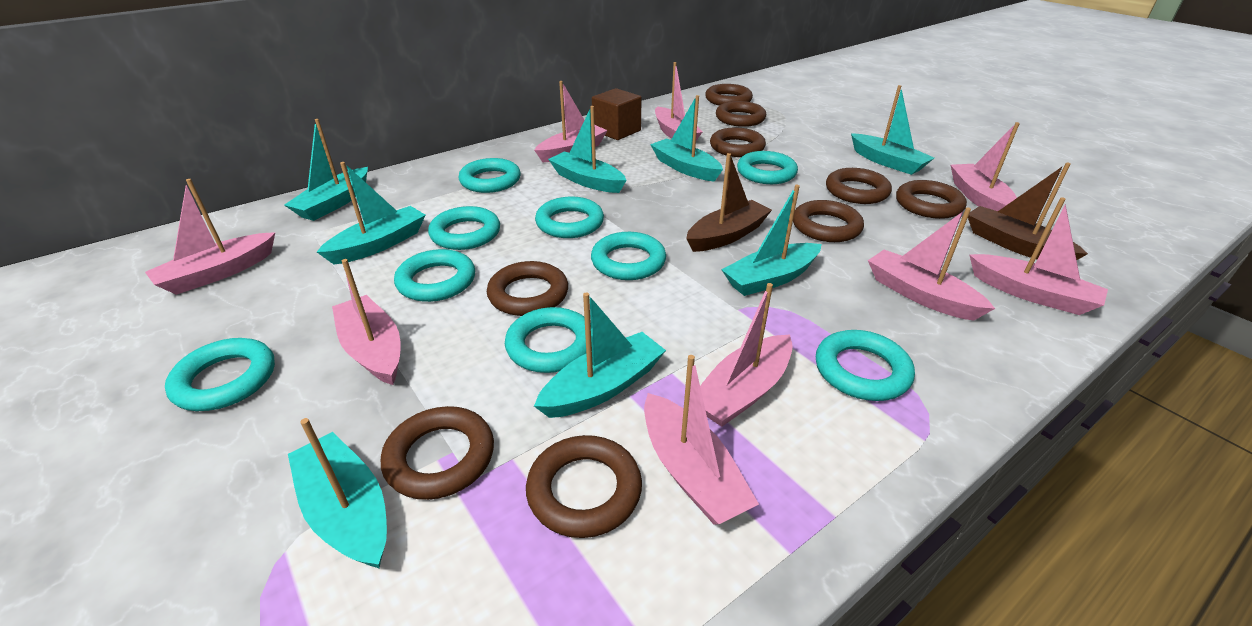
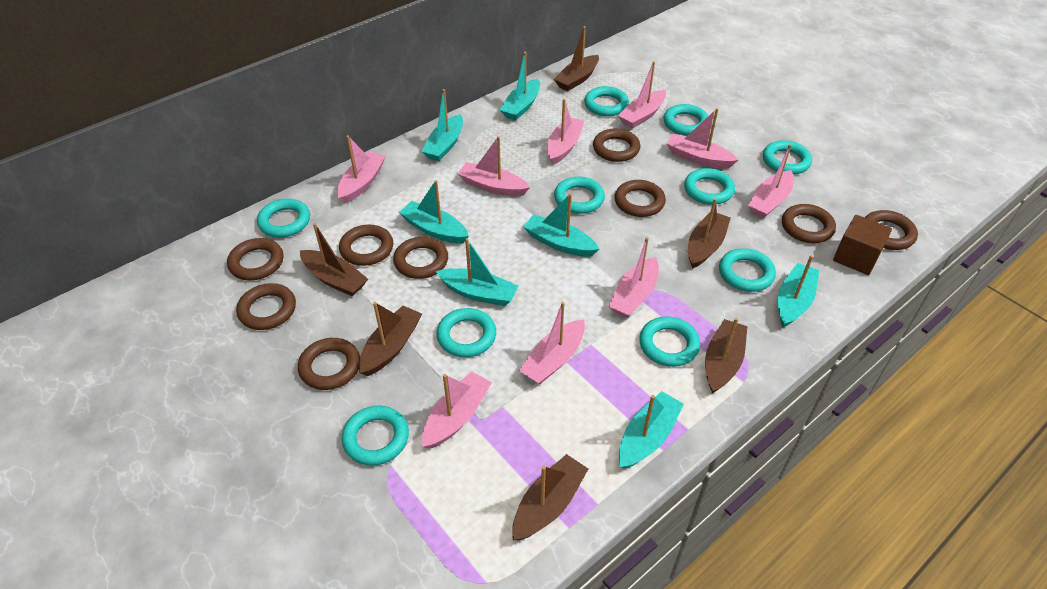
brown boat: 2 -> 6
turquoise boat: 8 -> 7
turquoise ring: 9 -> 10

